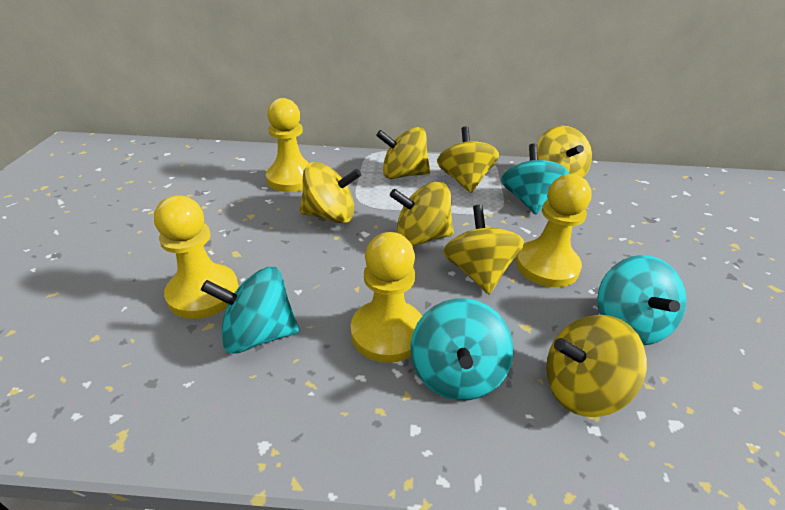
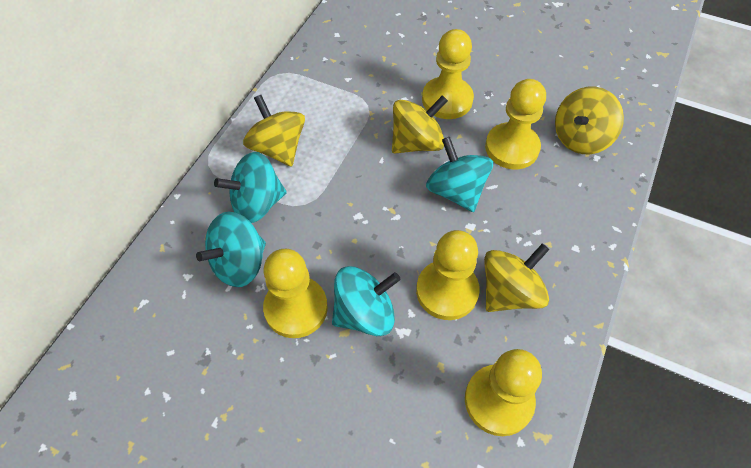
yellow pawn: 4 -> 5
yellow spinning top: 7 -> 4

